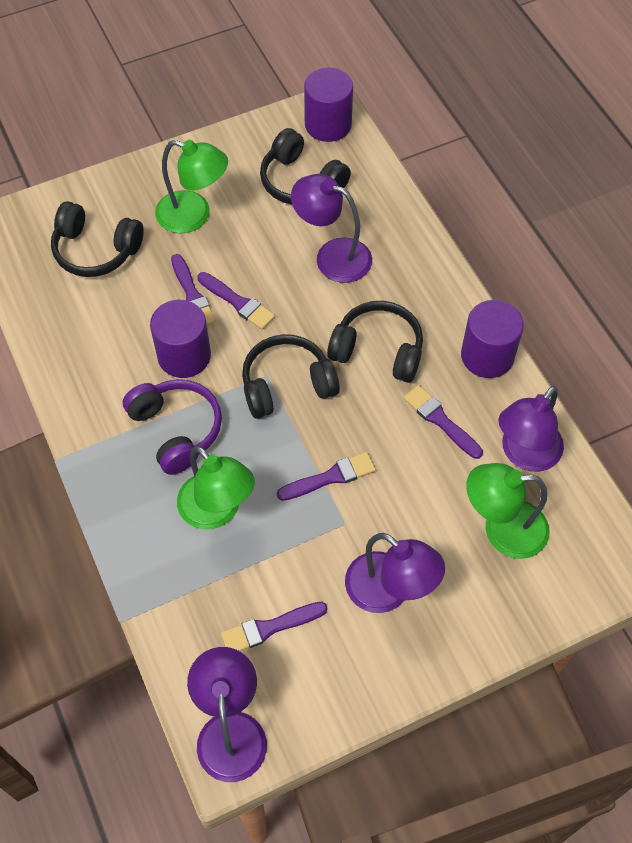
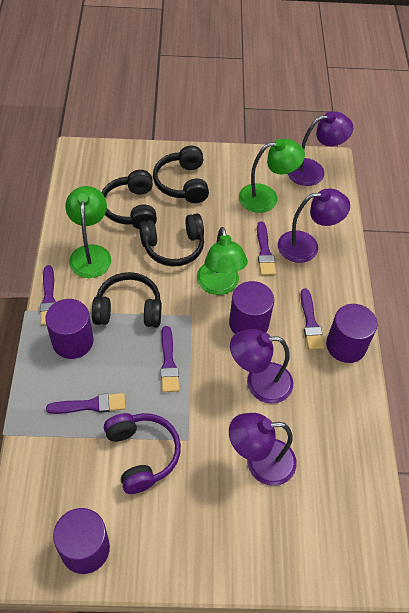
purple cylinder: 3 -> 4

